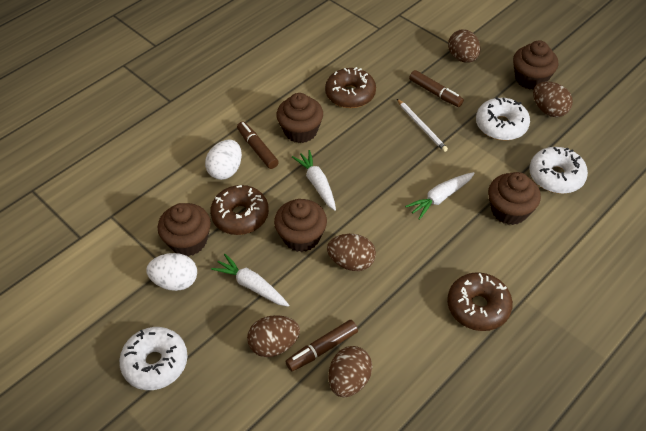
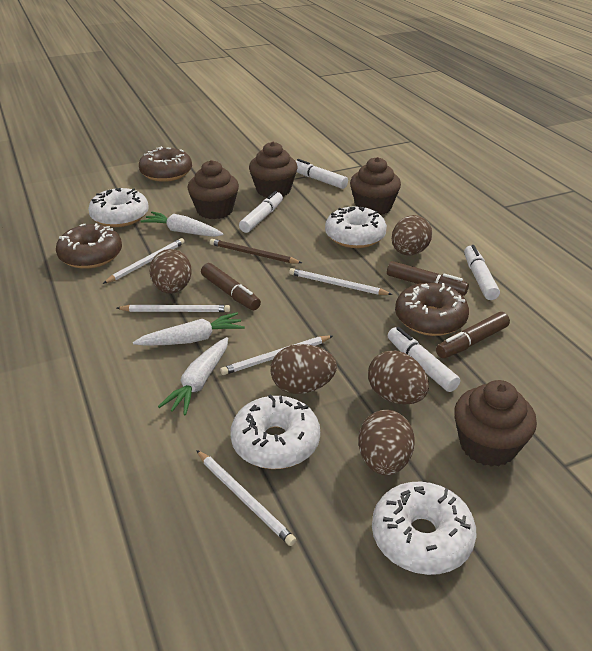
brown cupcake: 5 -> 4
brown pencil: 0 -> 1
white donut: 3 -> 4
white egg: 2 -> 0
white marker: 0 -> 4
white pencil: 1 -> 5

